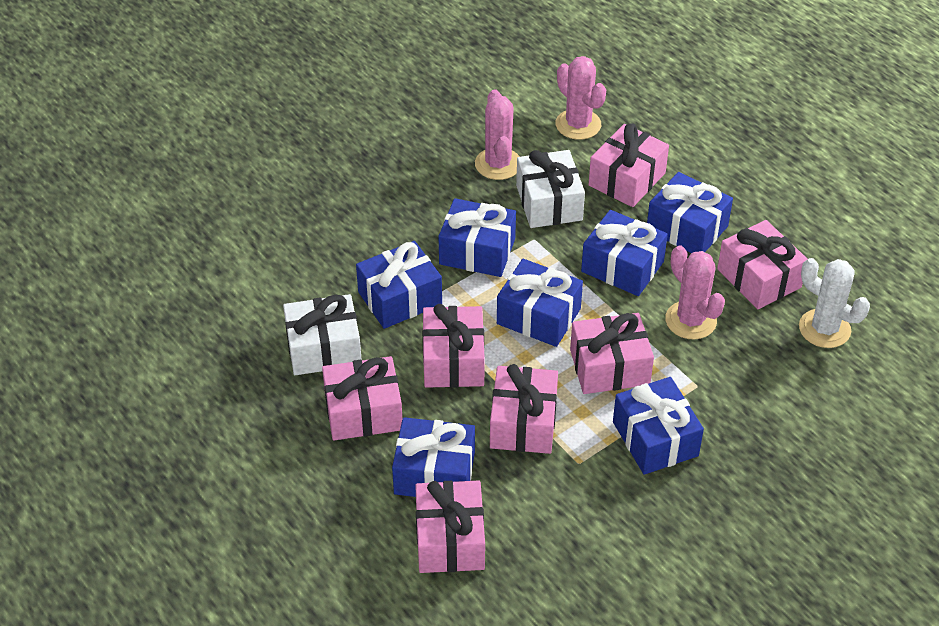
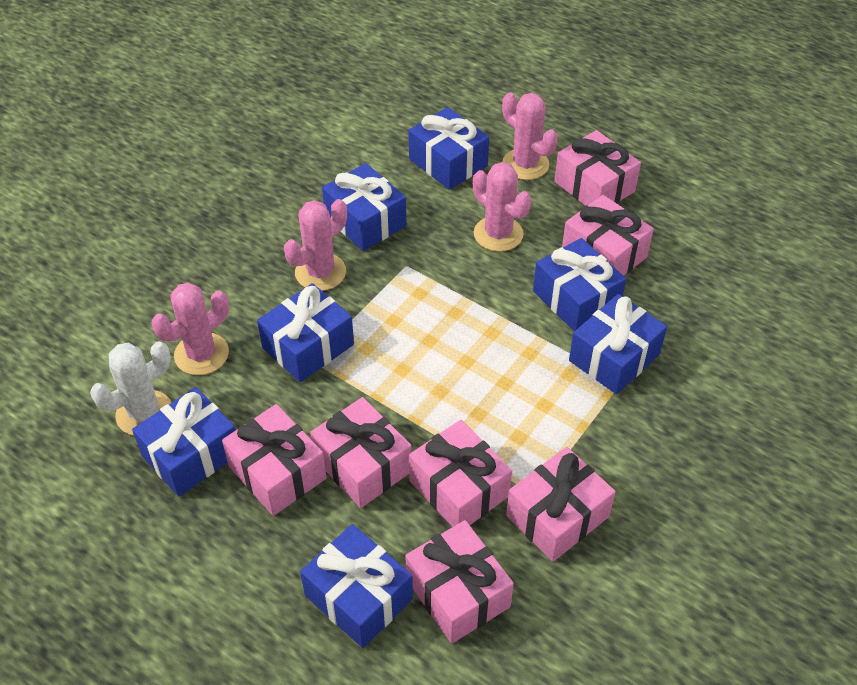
pink cactus: 3 -> 4
white gift: 2 -> 0

